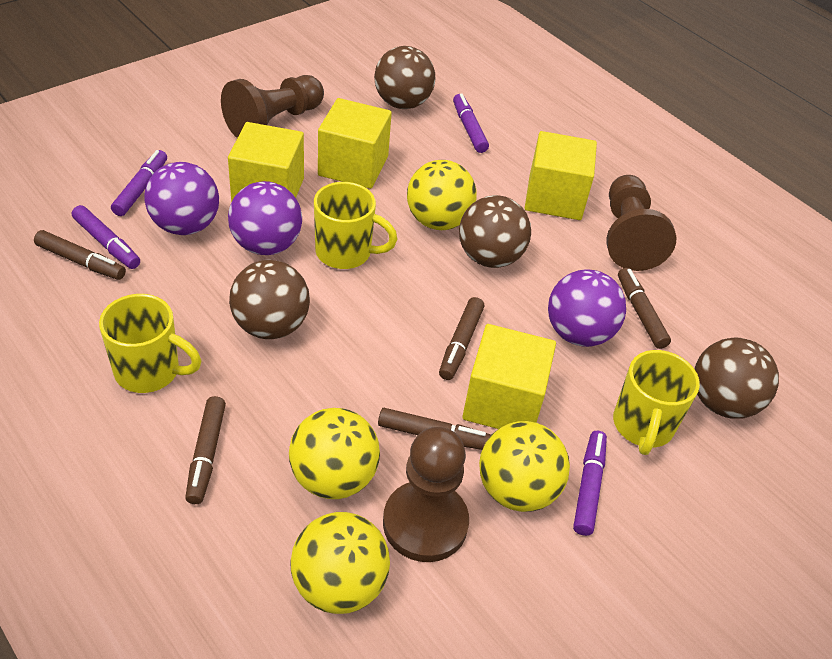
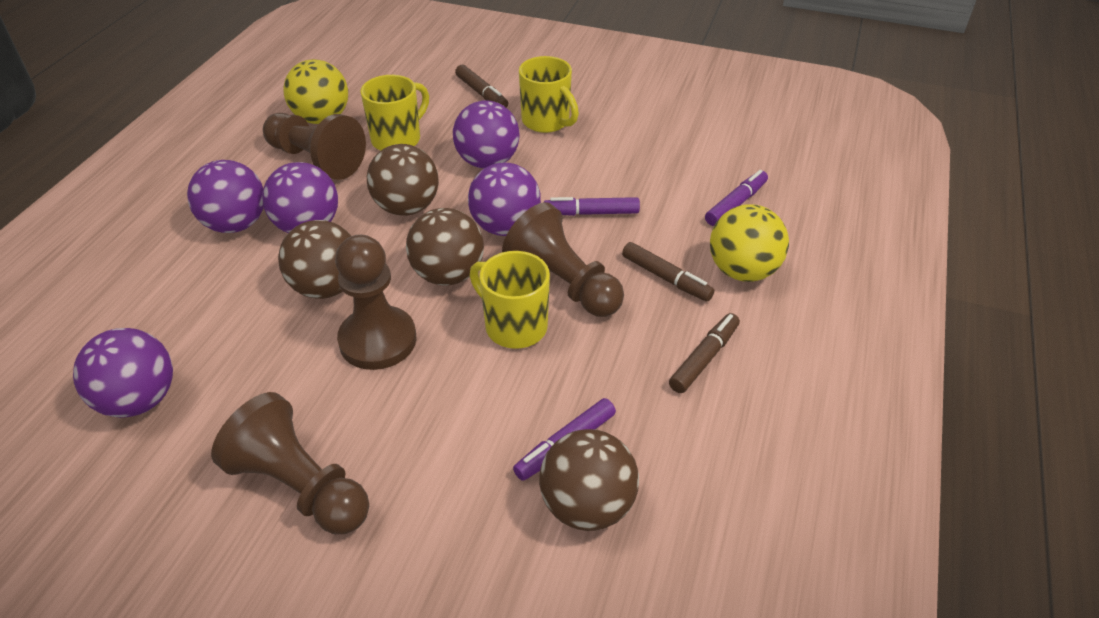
brown marker: 5 -> 3
brown pawn: 3 -> 4
purple ball: 3 -> 5
purple marker: 4 -> 3
yellow ball: 4 -> 2
yellow cube: 4 -> 0

